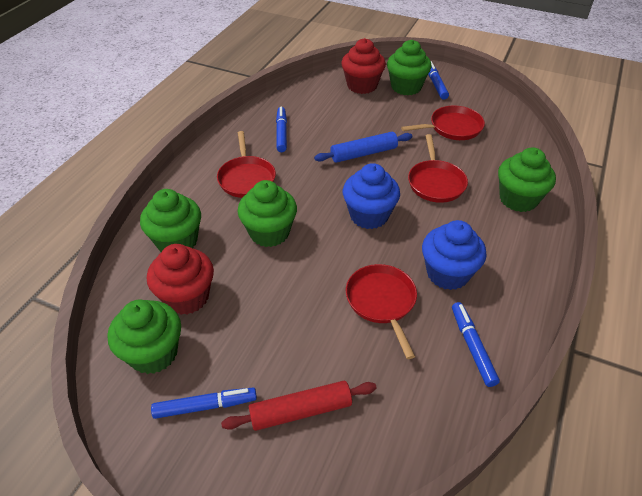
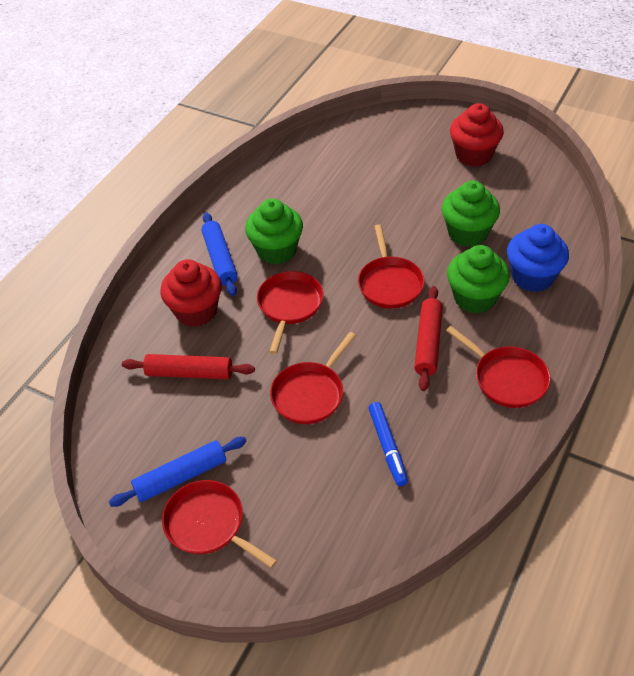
blue cupcake: 2 -> 1
blue marker: 4 -> 1
blue rolling pin: 1 -> 2
green cupcake: 5 -> 3
red pan: 4 -> 5
red rolling pin: 1 -> 2

